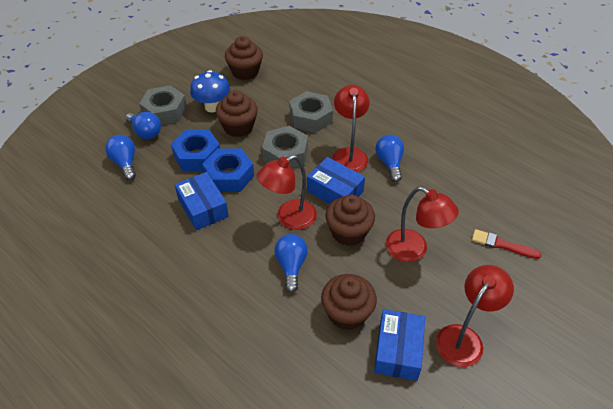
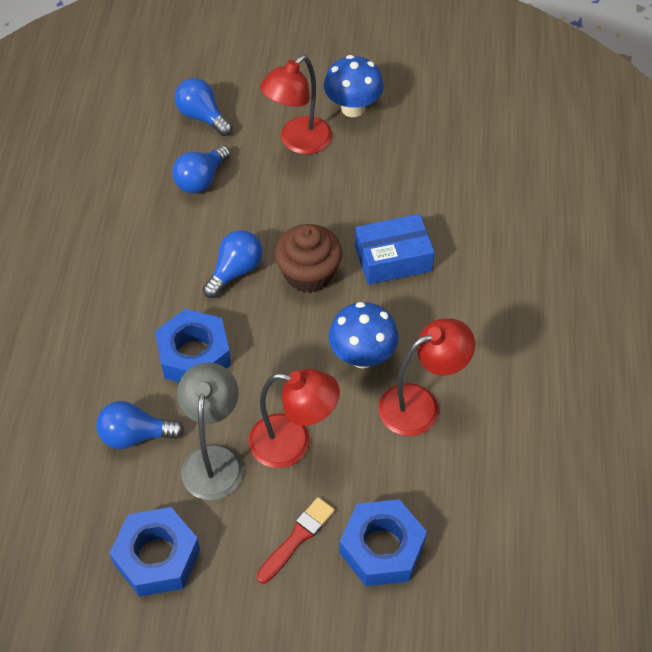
blue box: 3 -> 1
blue mushroom: 1 -> 2
blue nut: 2 -> 3
brown cupcake: 4 -> 1
grey lamp: 0 -> 1
grey nut: 3 -> 0
red lamp: 4 -> 3

